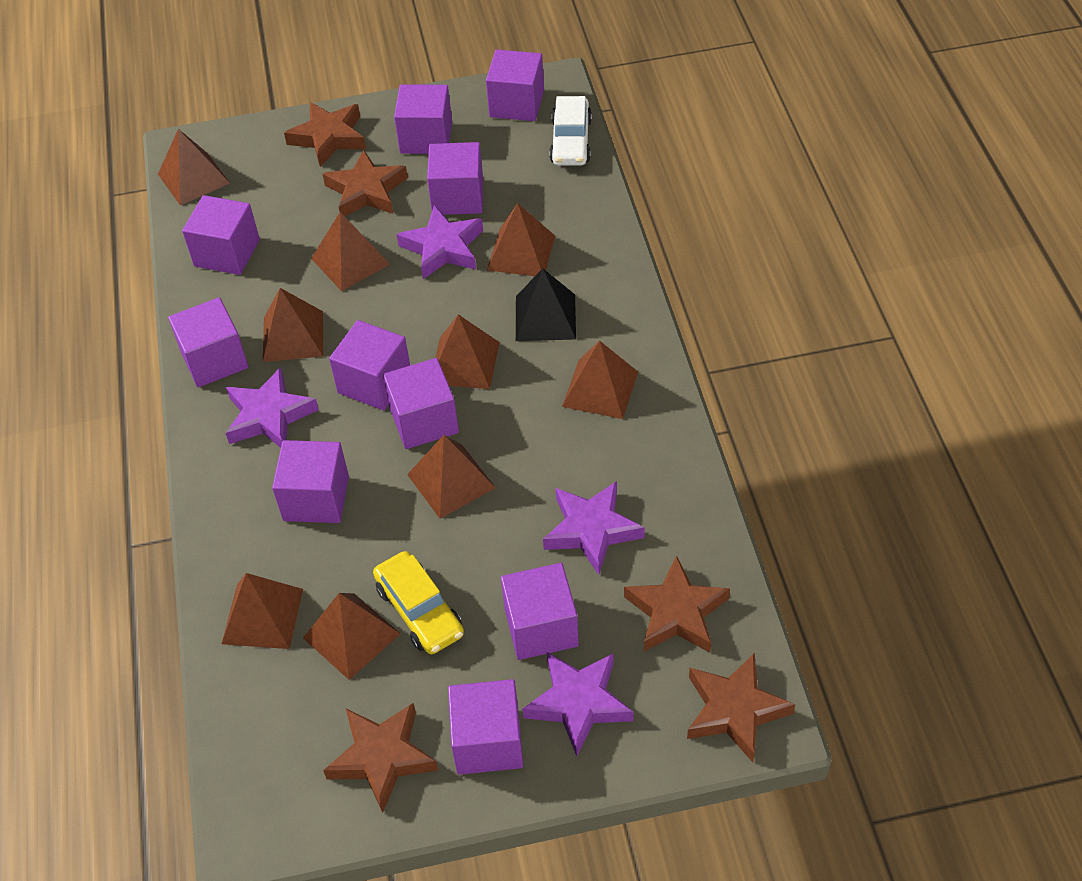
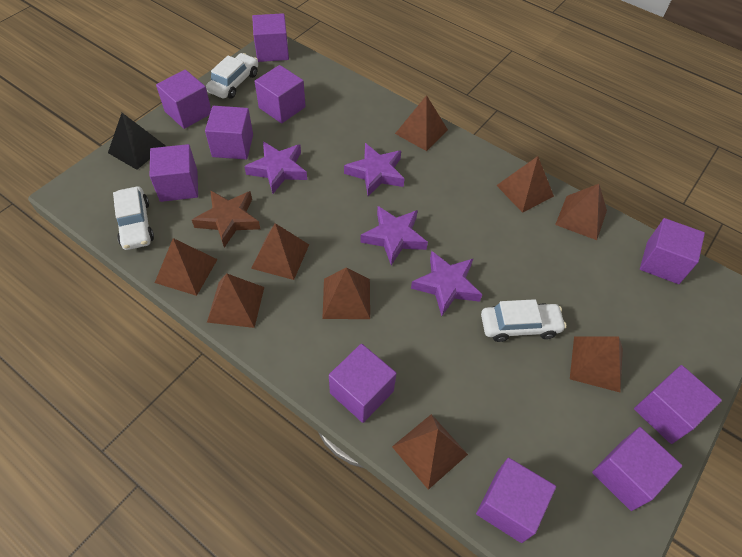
brown star: 5 -> 1
white car: 1 -> 3
yellow car: 1 -> 0

